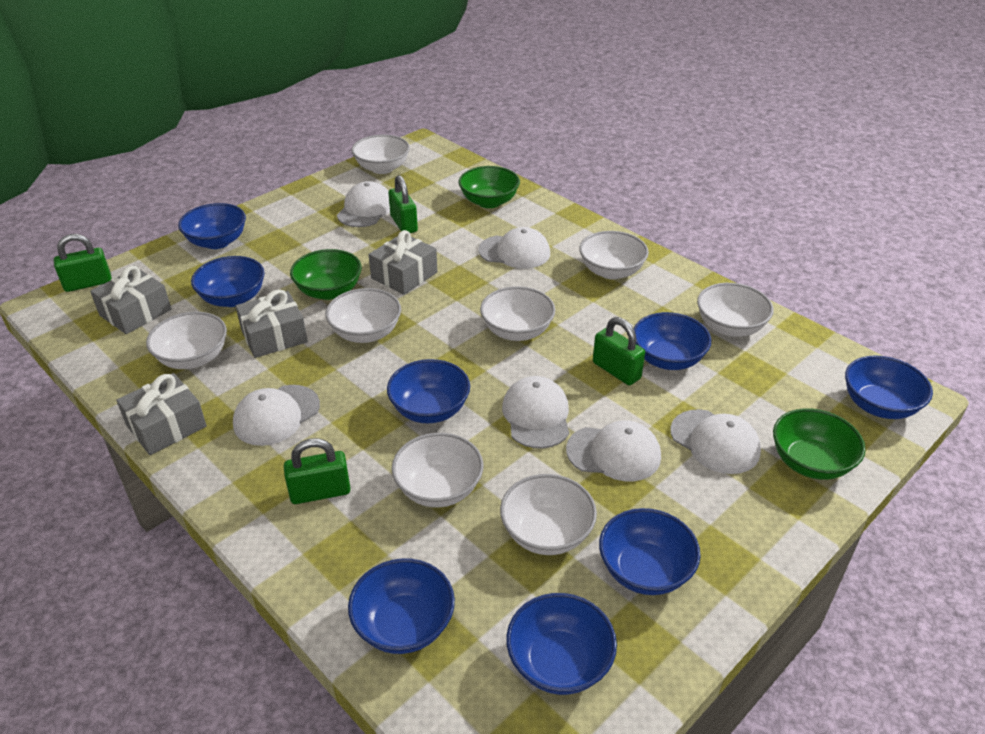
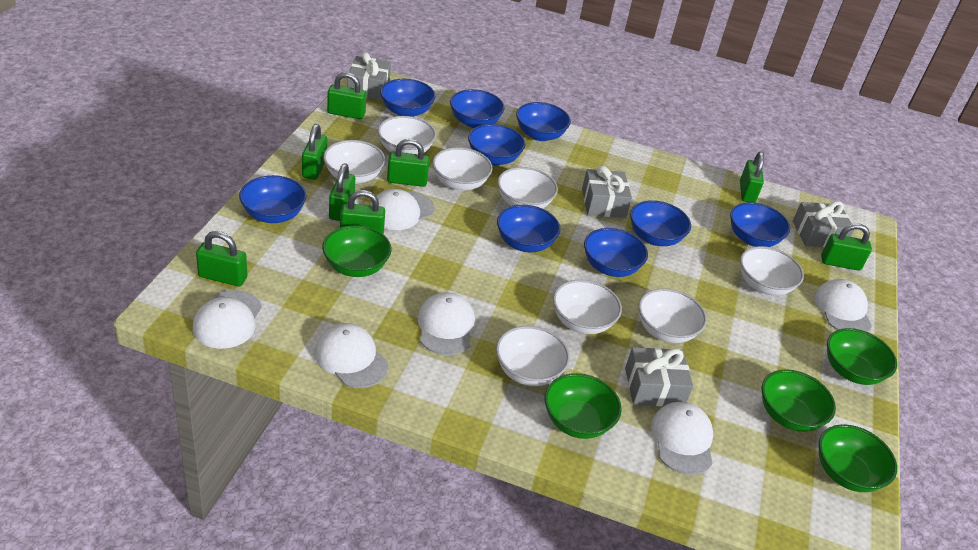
blue bowl: 8 -> 9
green bowl: 3 -> 5
green padlock: 4 -> 8

